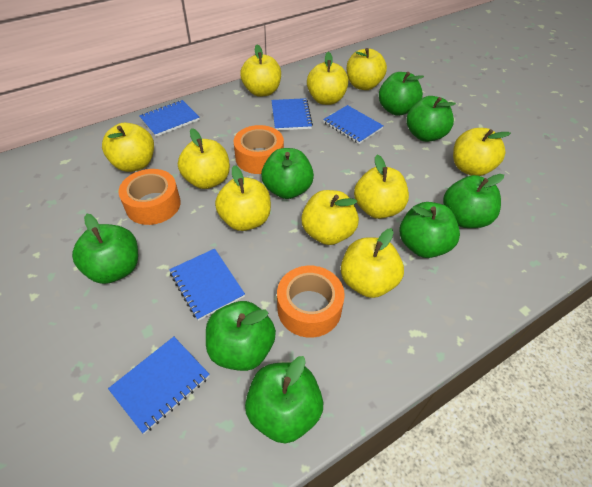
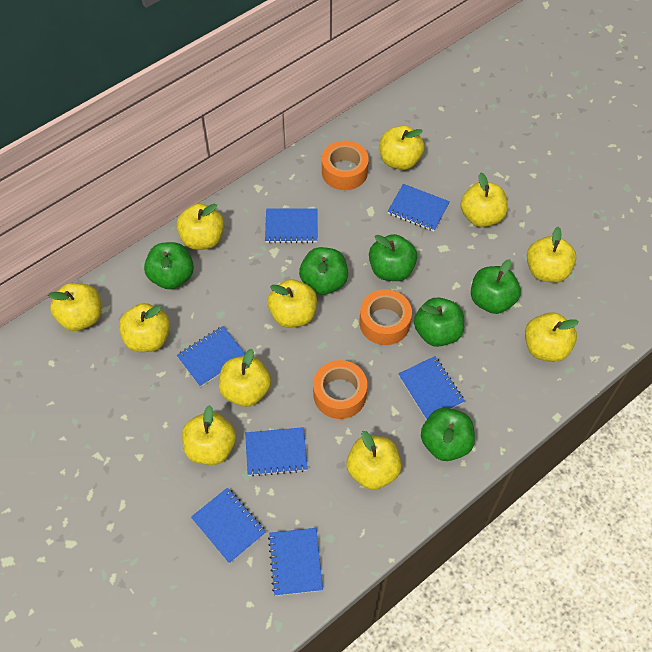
blue notebook: 5 -> 7
green apple: 8 -> 6
yellow apple: 10 -> 11

